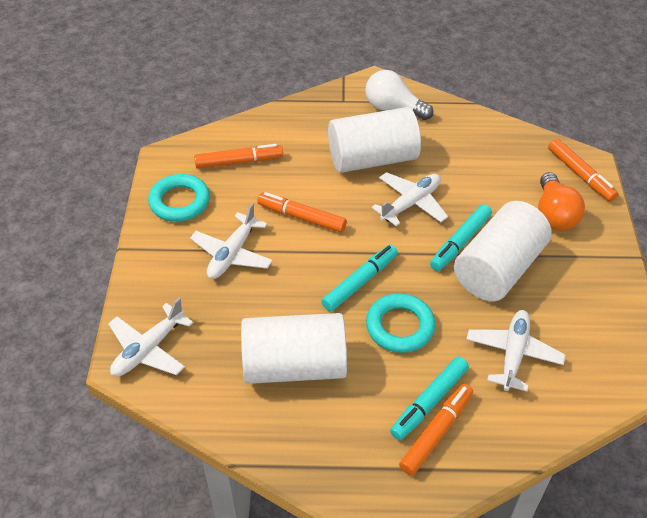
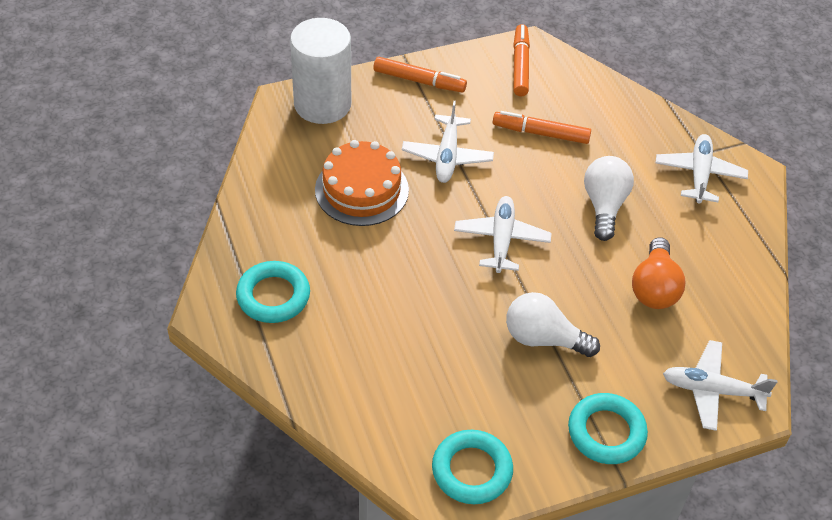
orange cake: 0 -> 1
orange marker: 4 -> 3
turquoise marker: 3 -> 0
turquoise ring: 2 -> 3
white cylinder: 3 -> 1
white light bulb: 1 -> 2

